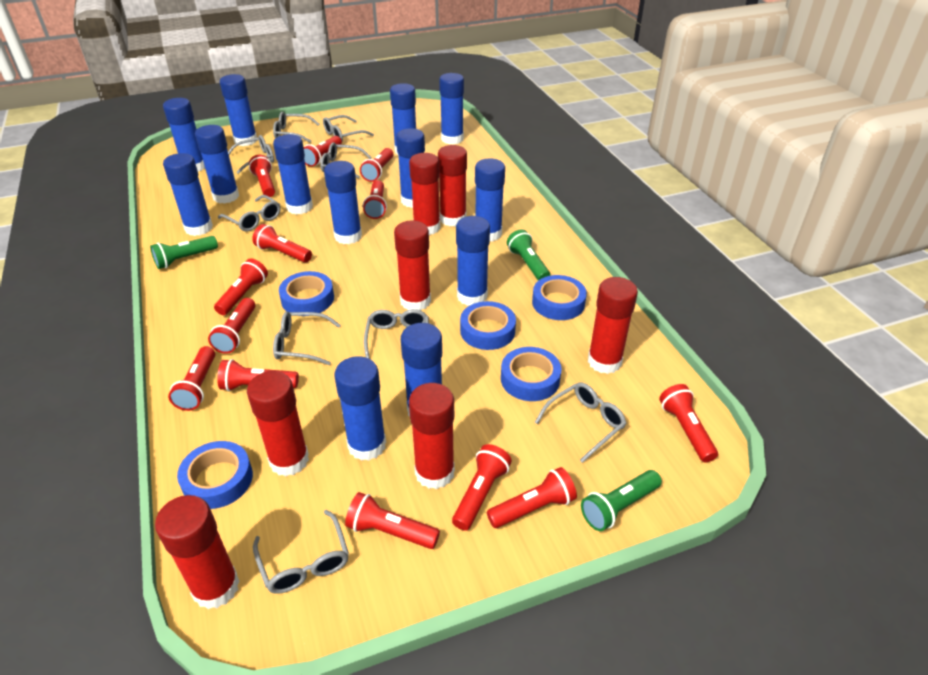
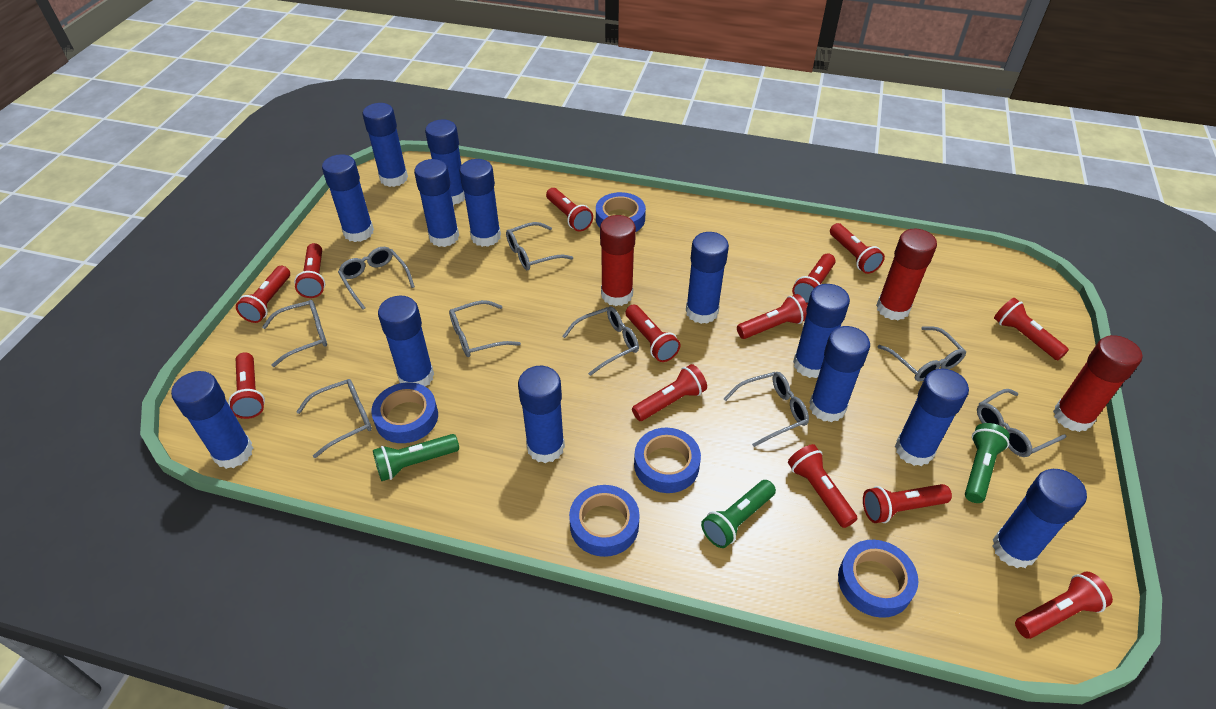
red glue stick: 7 -> 3

